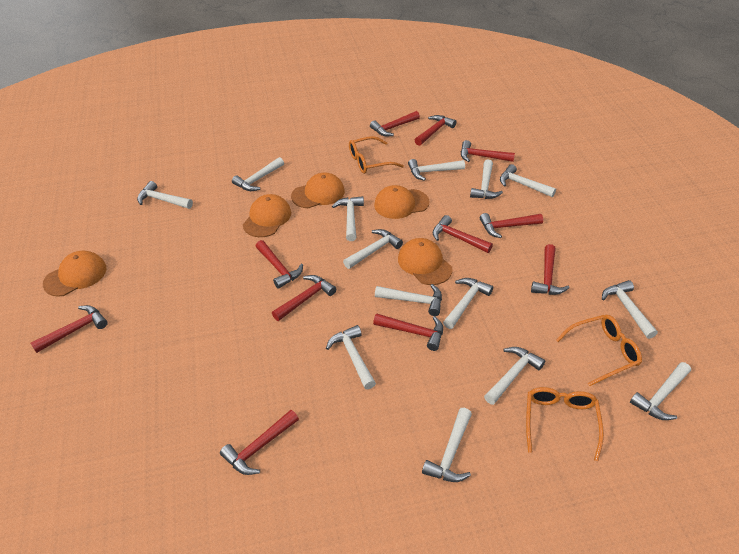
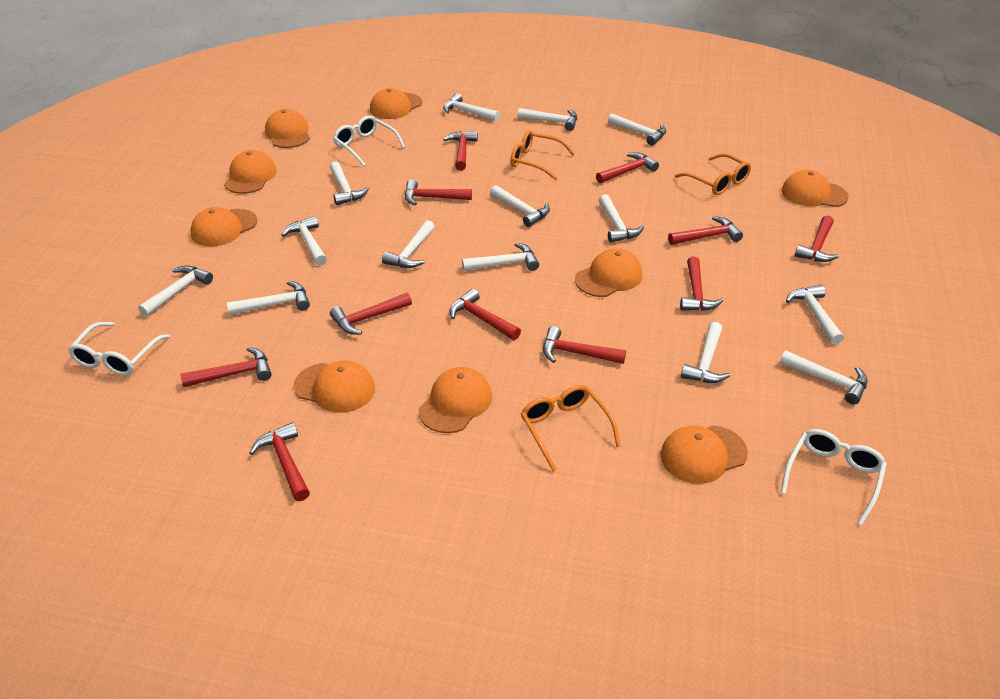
orange cap: 5 -> 9
white glasses: 0 -> 3

